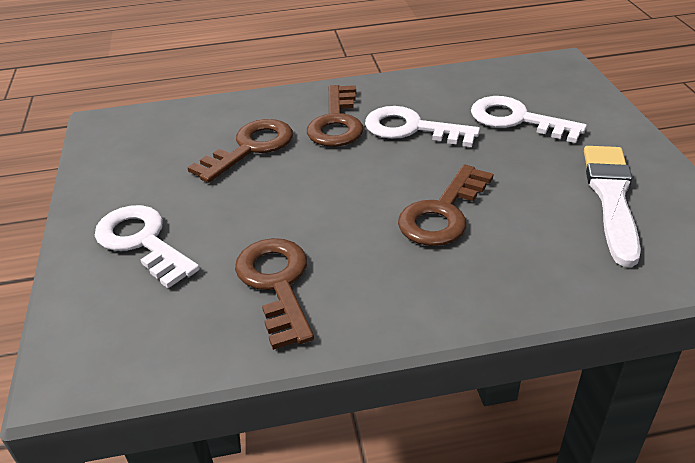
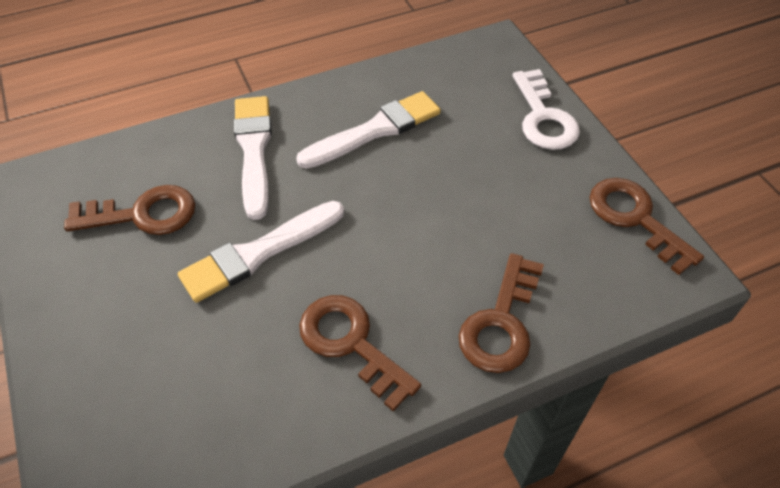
white brush: 1 -> 3
white key: 3 -> 1

